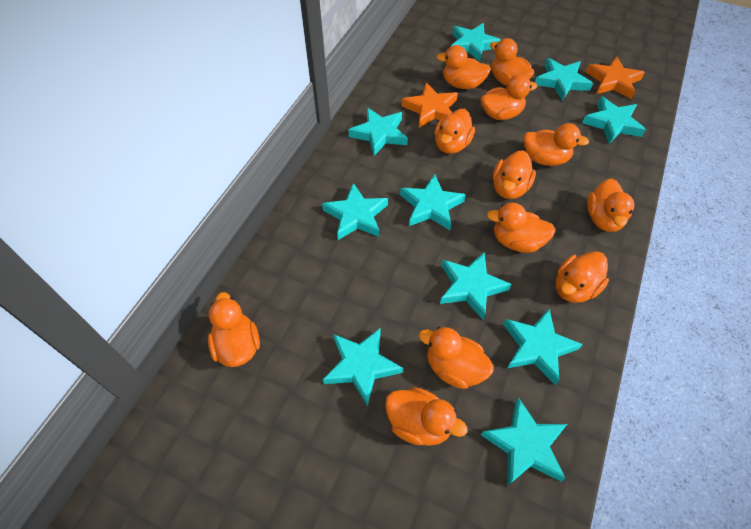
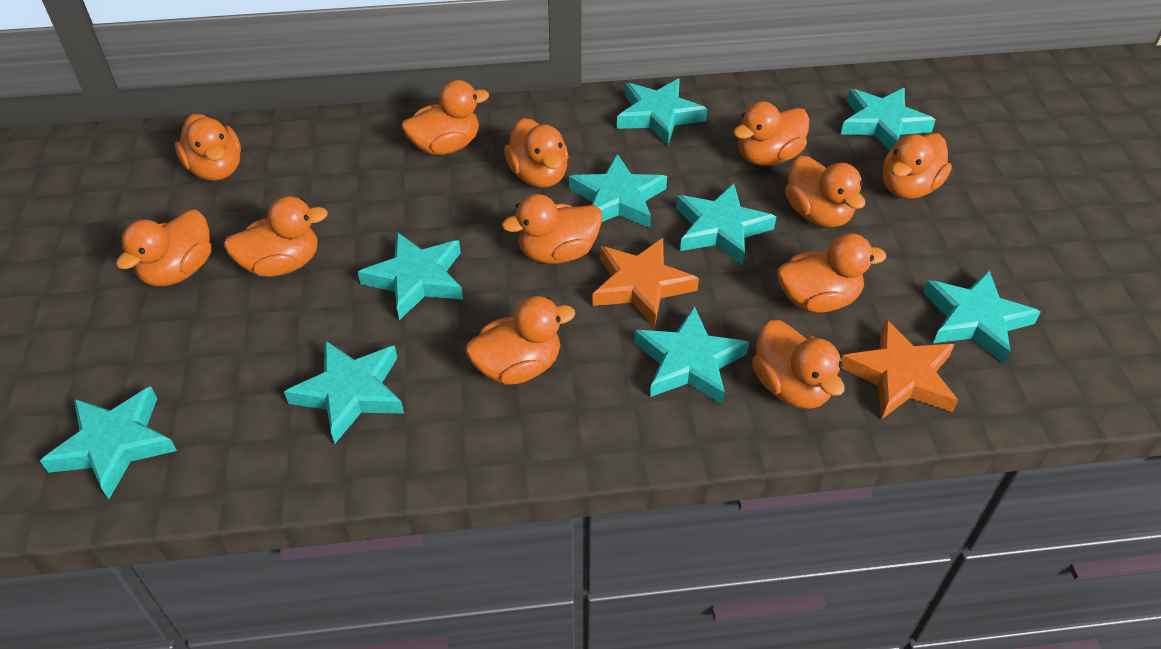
turquoise star: 10 -> 9

